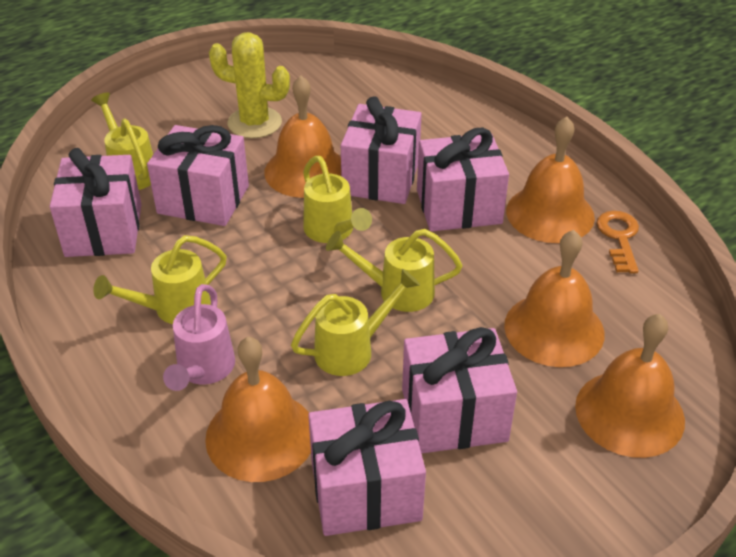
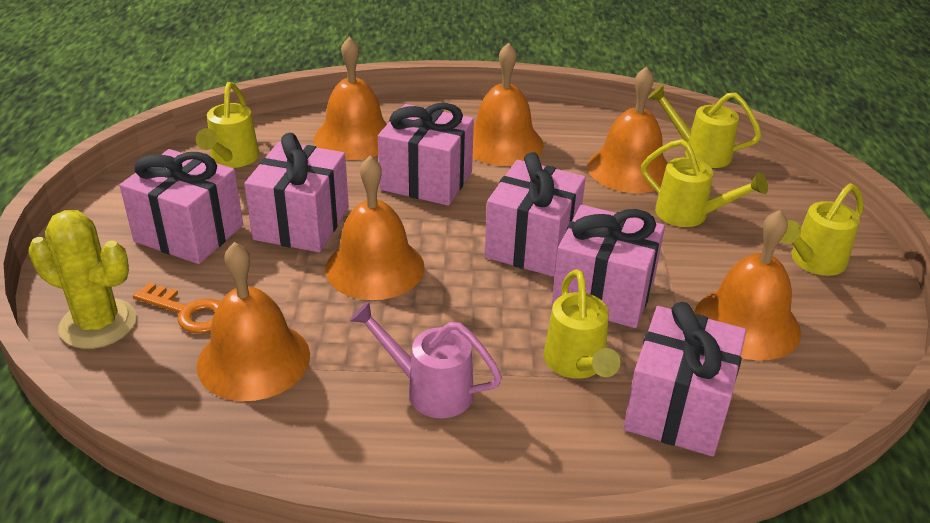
orange bell: 5 -> 6

